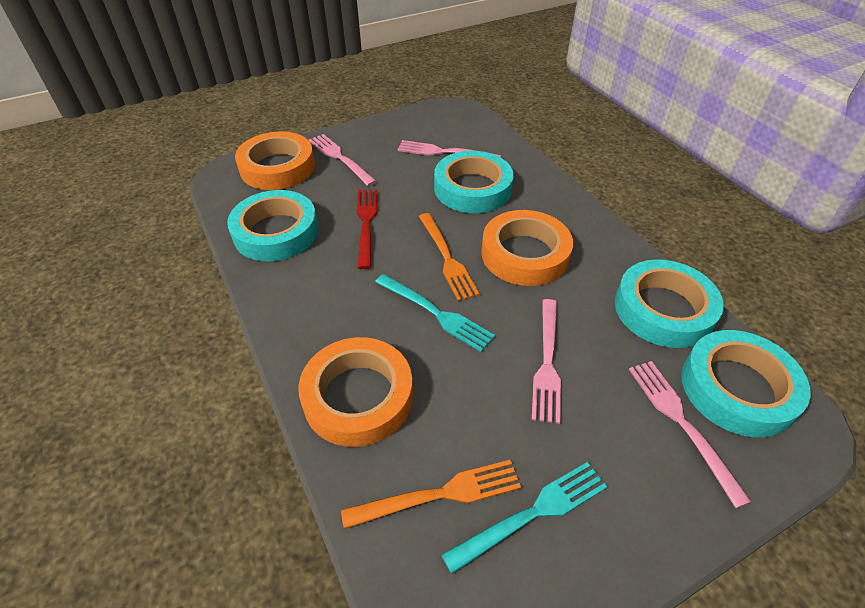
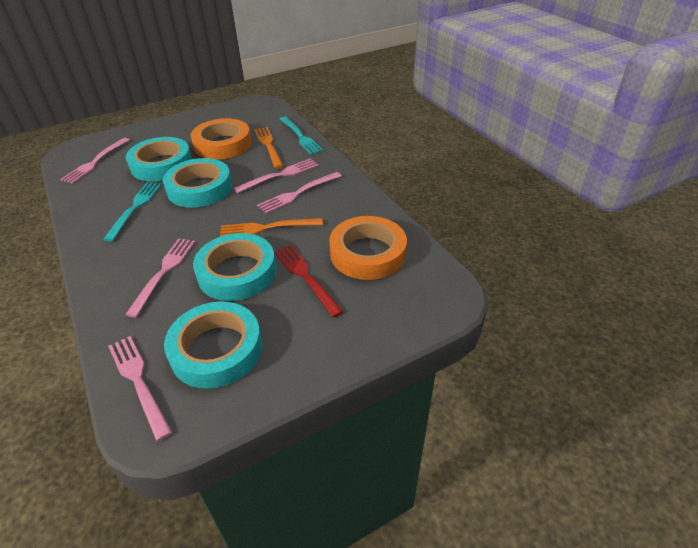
orange tape: 3 -> 2
pink fork: 4 -> 5

